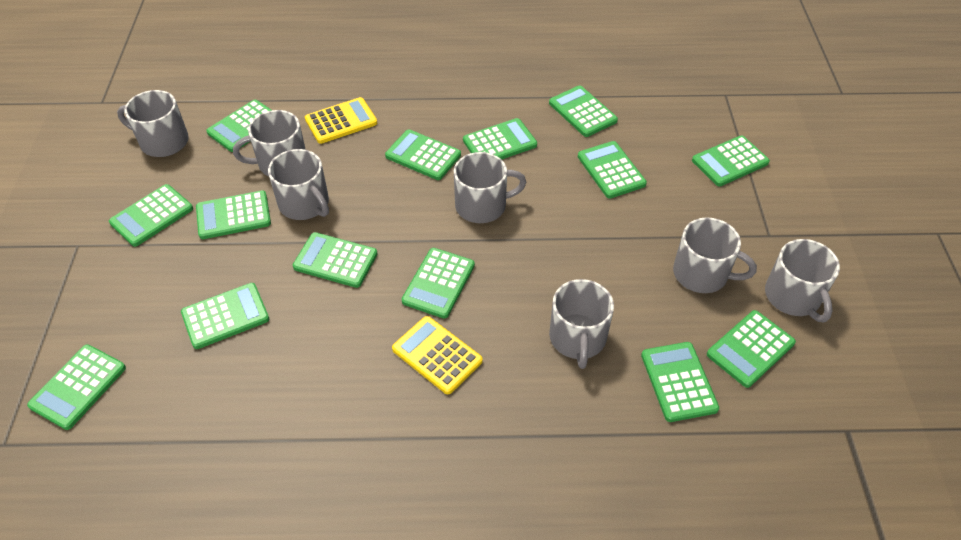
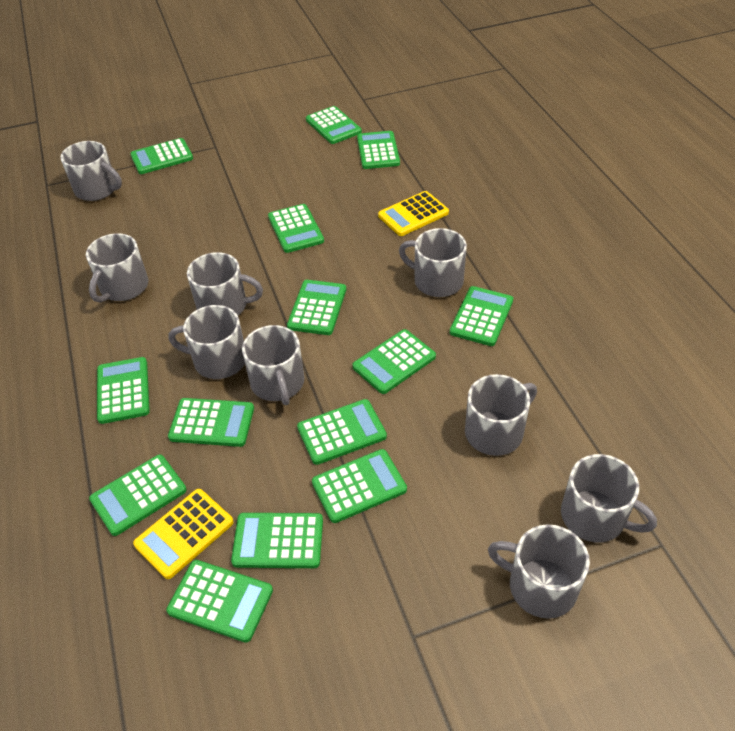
grey mug: 7 -> 9

